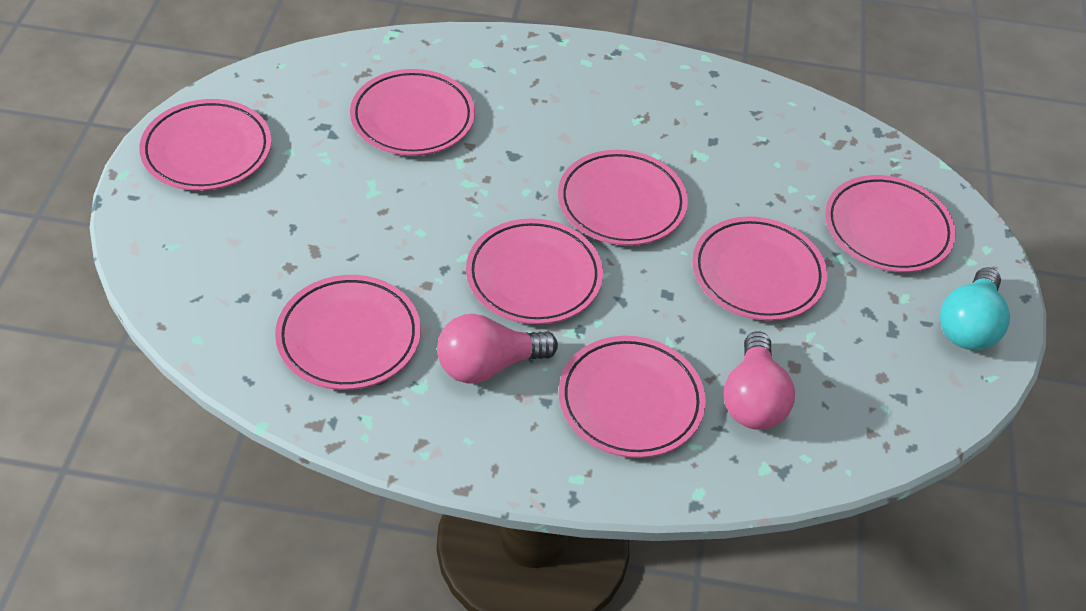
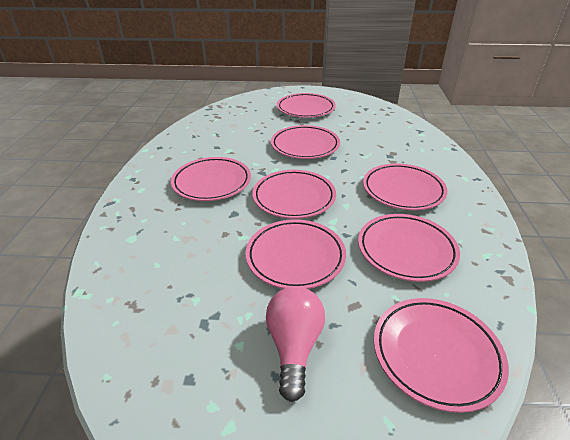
pink light bulb: 2 -> 1
turquoise light bulb: 1 -> 0

